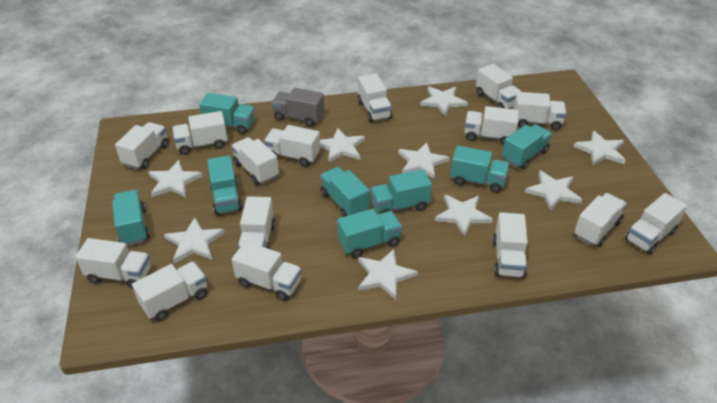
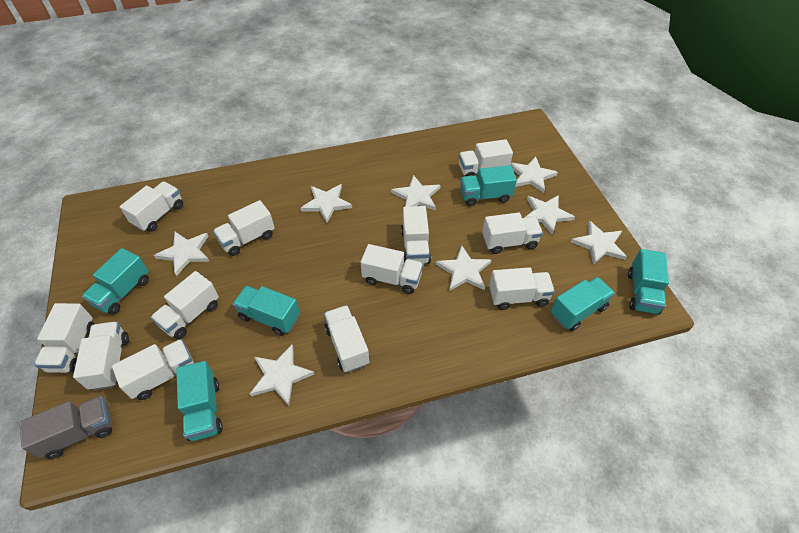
turquoise truck: 8 -> 6
white star: 9 -> 8
white truck: 15 -> 12

